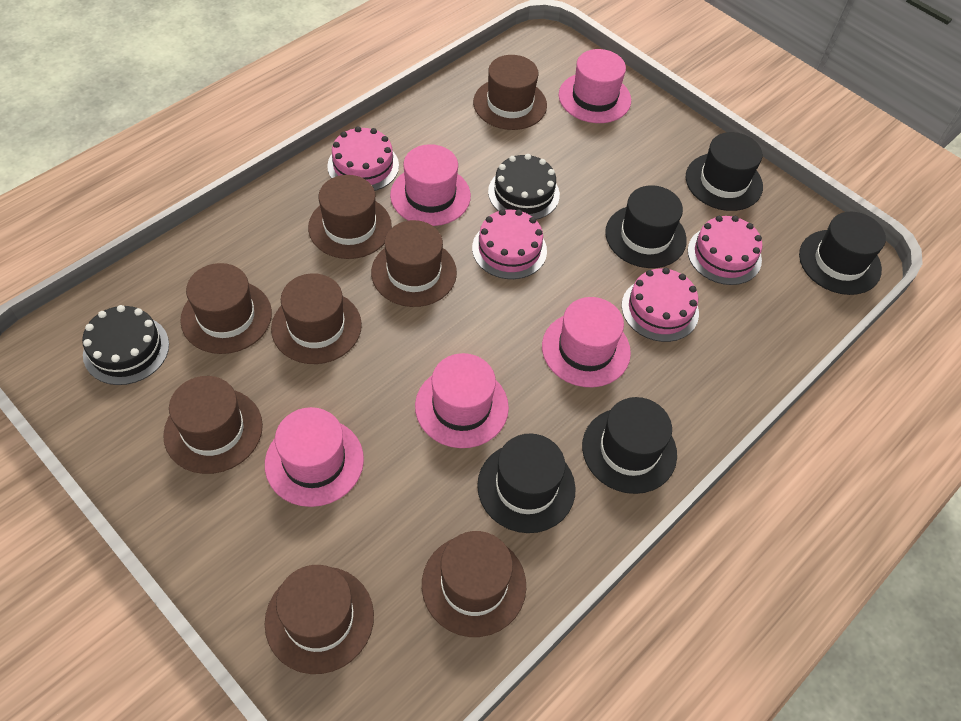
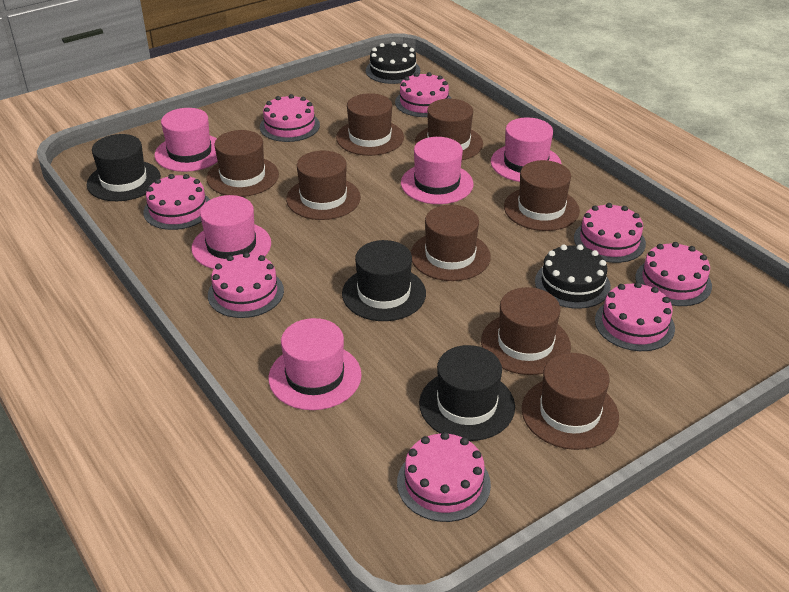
black hat: 5 -> 3
pink cake: 4 -> 8

